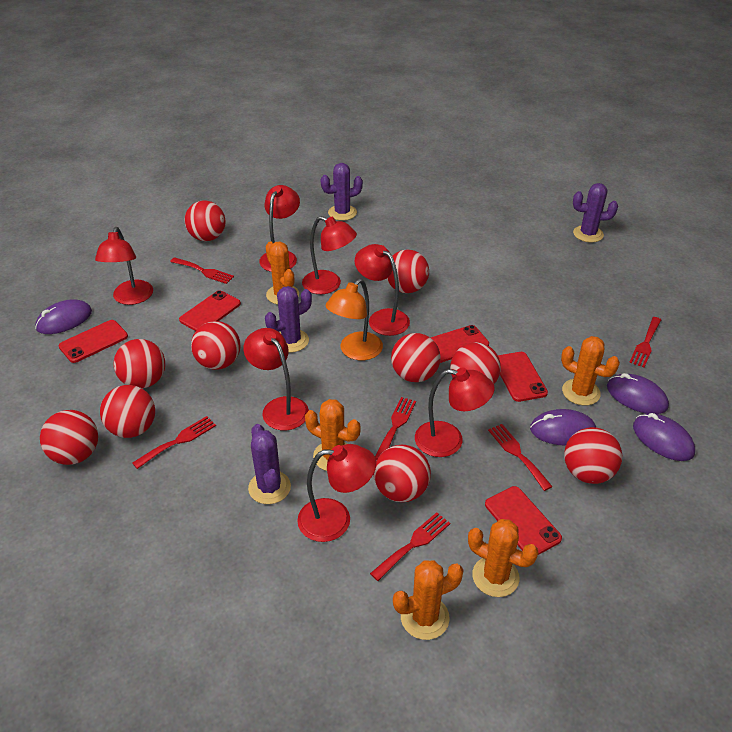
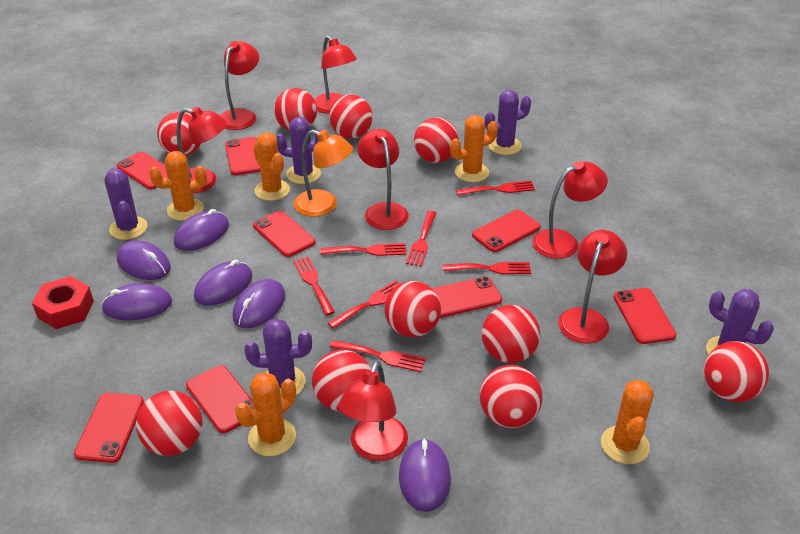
purple cactus: 4 -> 5
purple mouse: 4 -> 6
red fork: 6 -> 7
red nut: 0 -> 1
red phone: 5 -> 8

